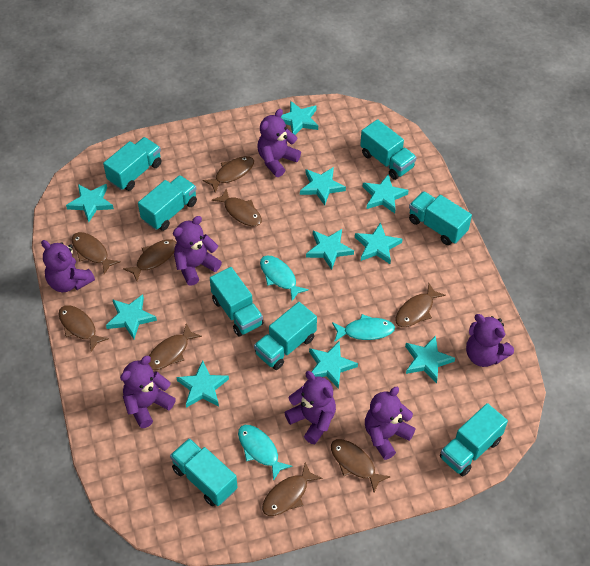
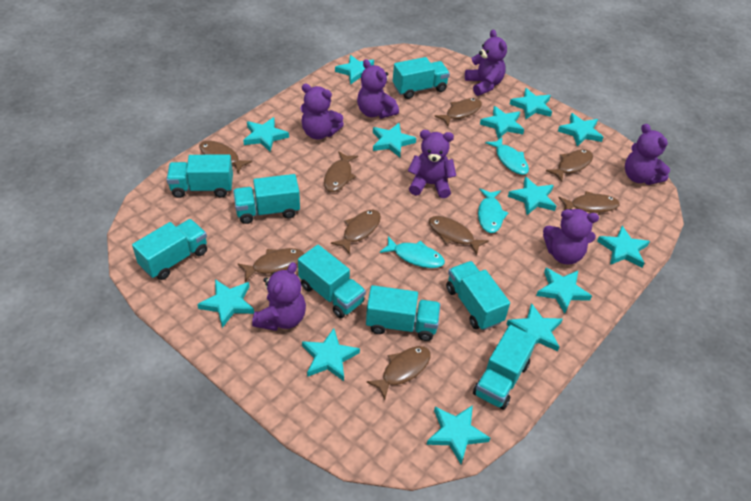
turquoise star: 10 -> 13

